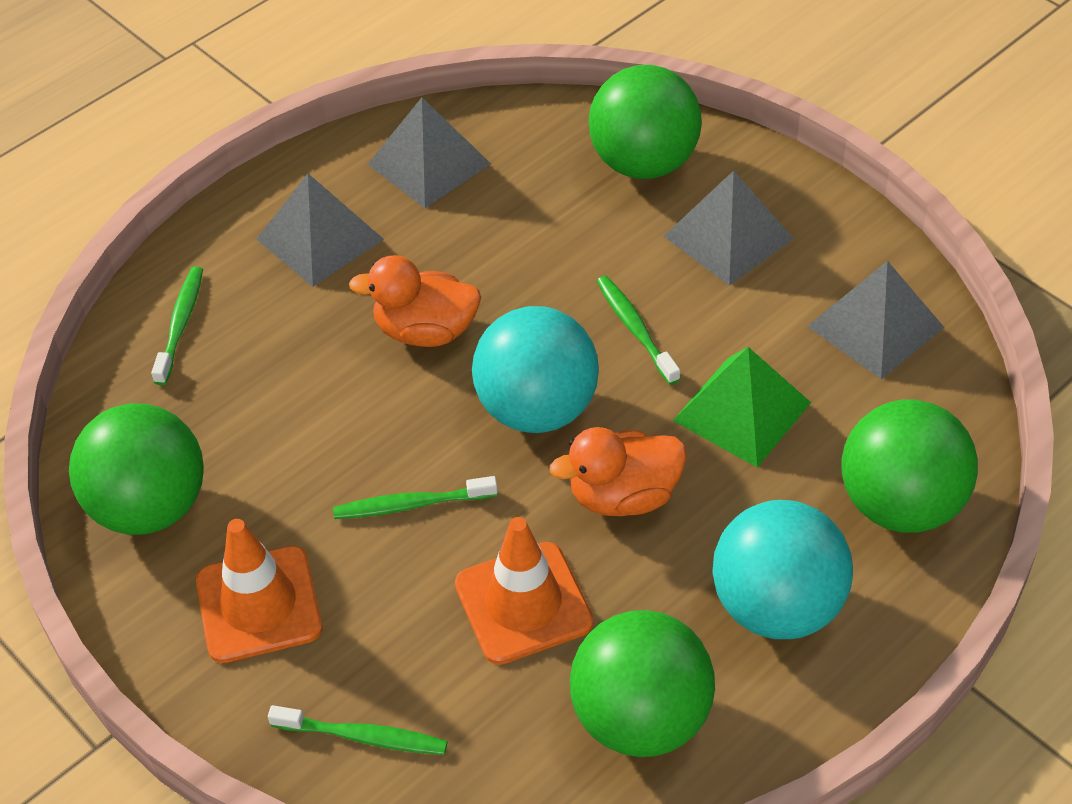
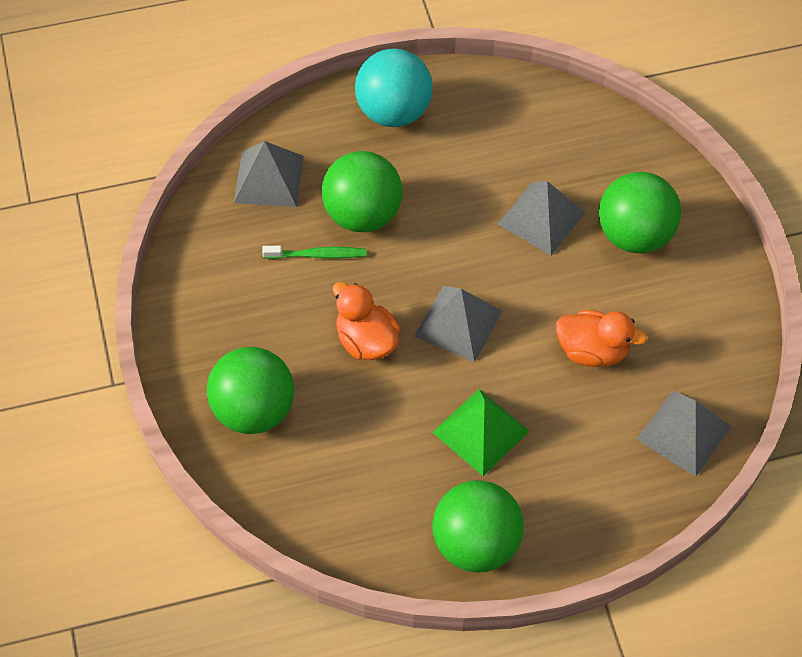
green toothbrush: 4 -> 1
orange traffic cone: 2 -> 0
turquoise ball: 2 -> 1

